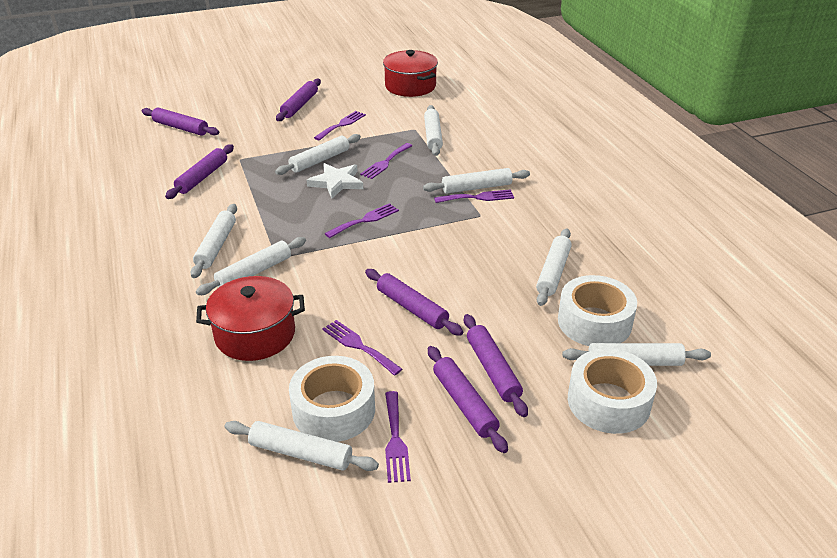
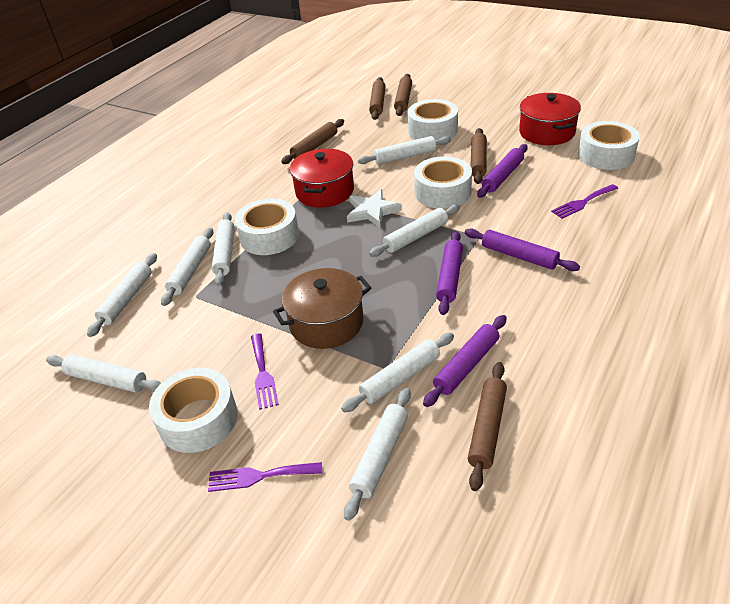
brown pot: 0 -> 1
brown rolling pin: 0 -> 5
purple fork: 6 -> 3
purple rolling pin: 6 -> 4
white tape: 3 -> 5

